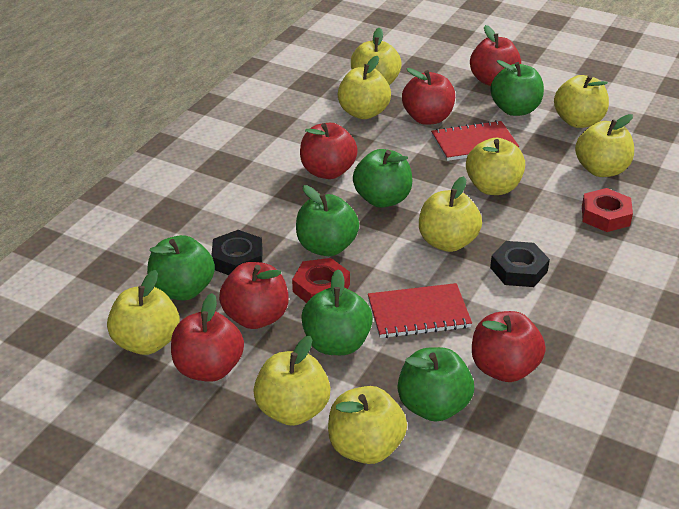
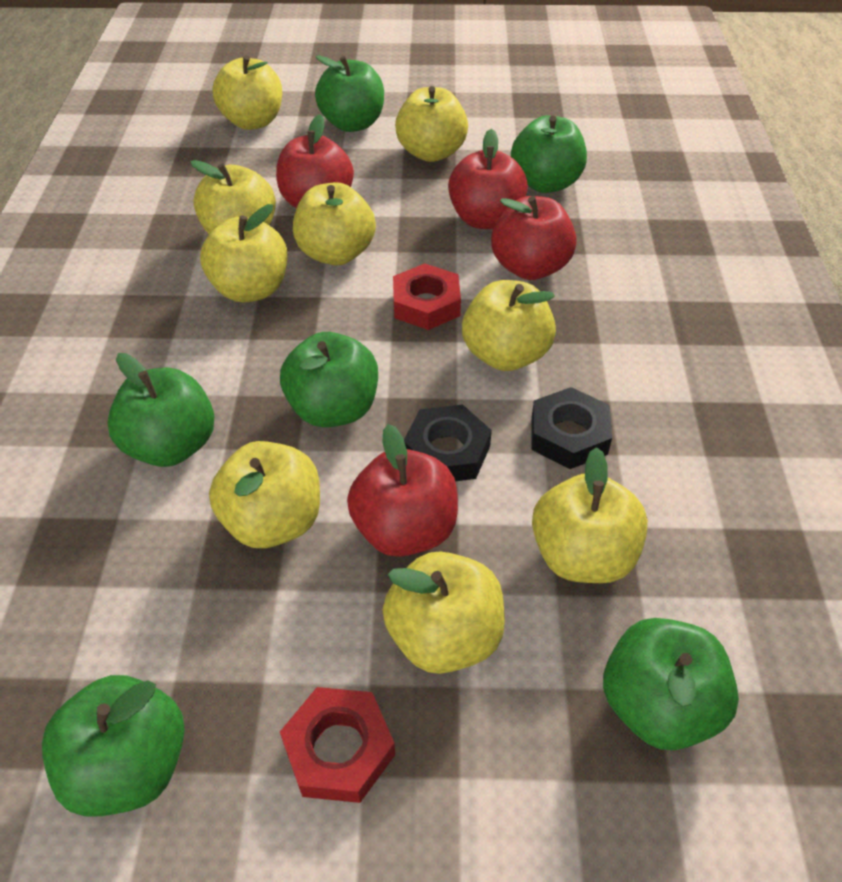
red apple: 6 -> 4
red notebook: 2 -> 0

